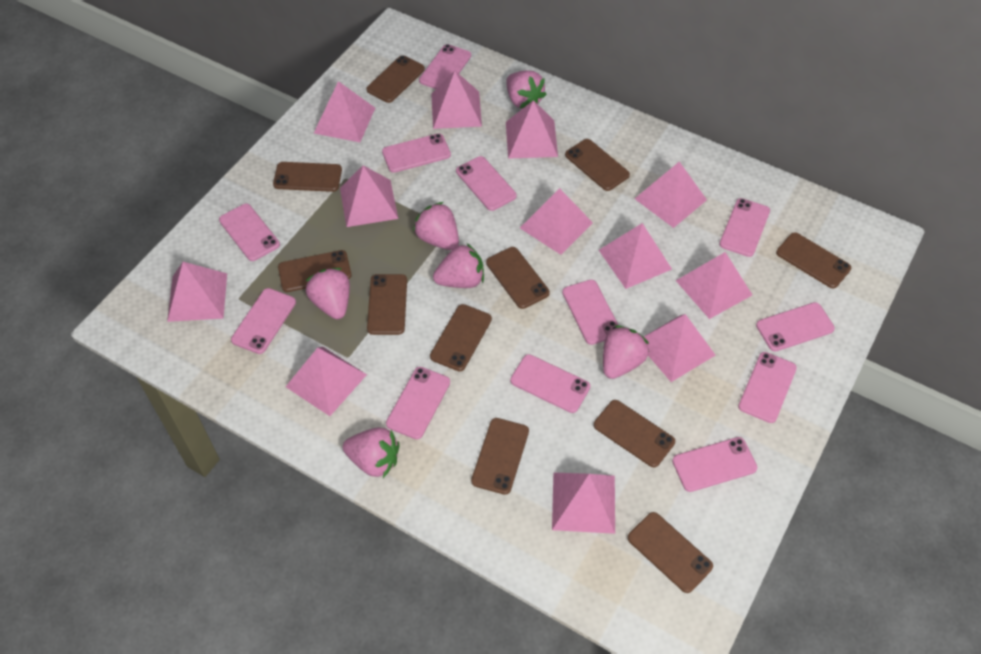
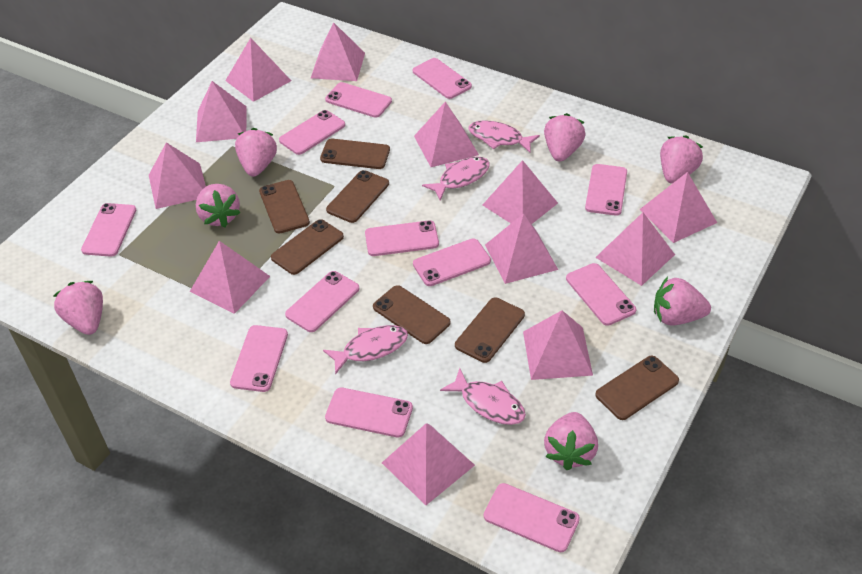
brown phone: 11 -> 7
pink fish: 0 -> 4
pink strawberry: 6 -> 7

